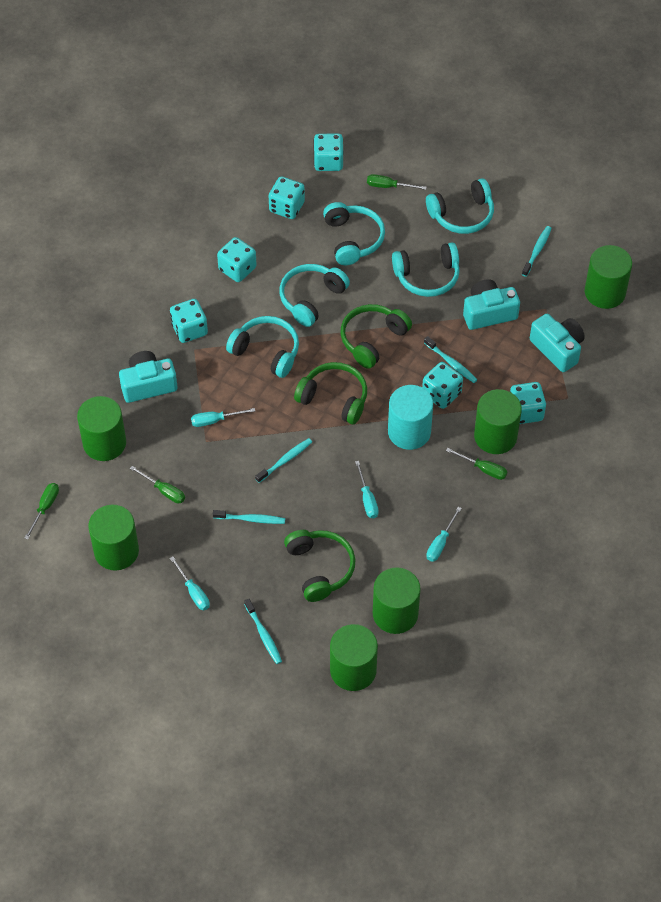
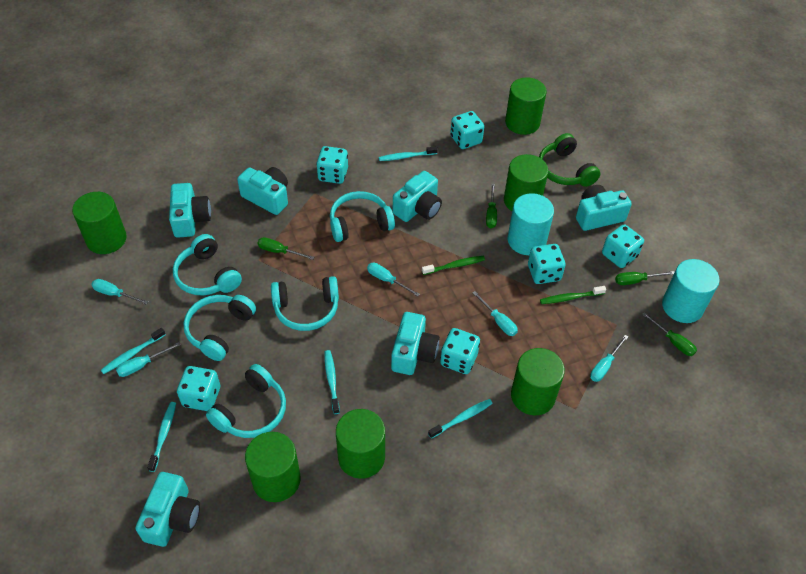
green headphones: 3 -> 1
green toothbrush: 0 -> 2
turquoise camera: 3 -> 6
turquoise cylinder: 1 -> 2
turquoise screwdriver: 4 -> 5

